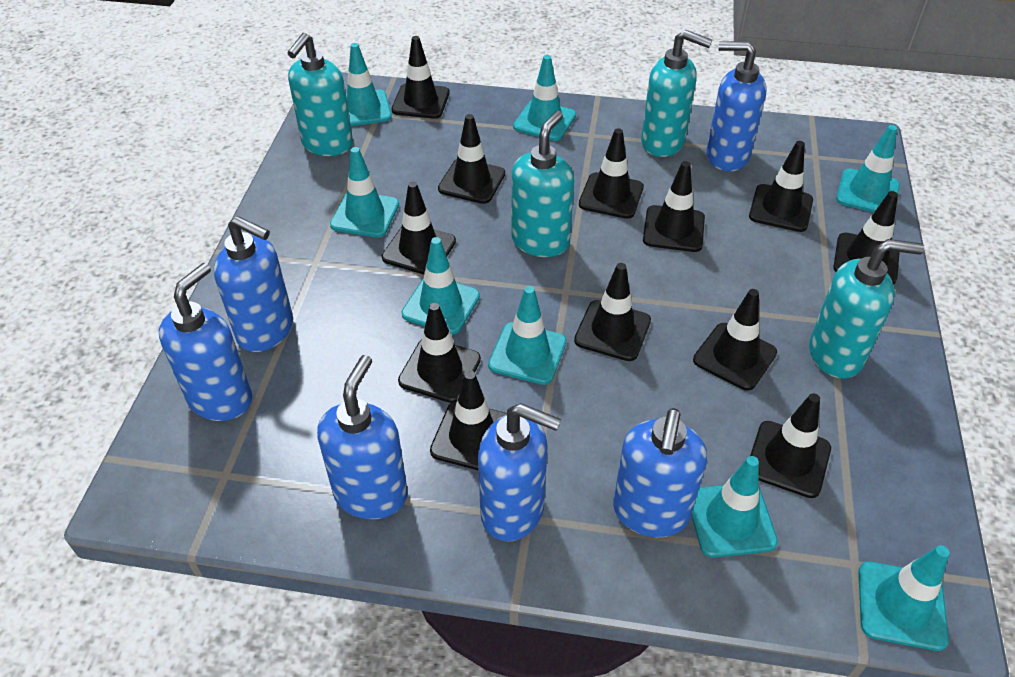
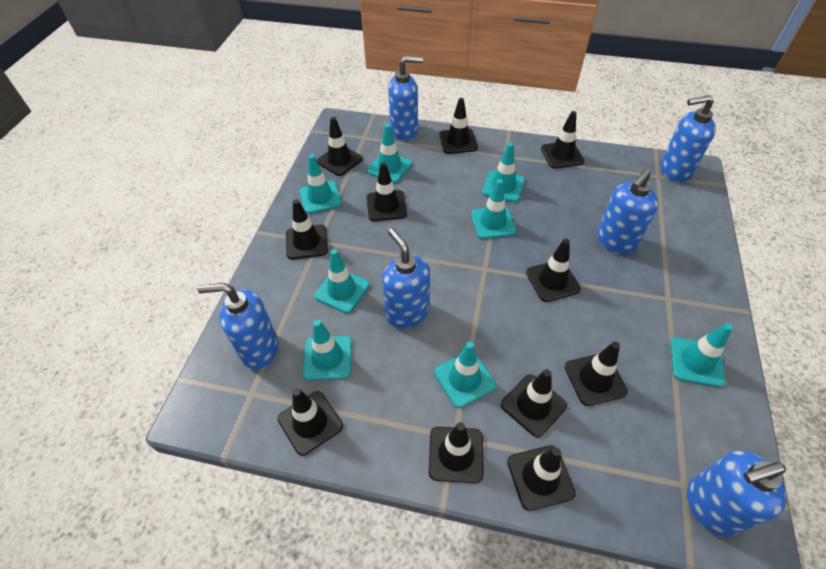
black traffic cone: 12 -> 11
turquoise soap dispenser: 4 -> 0

